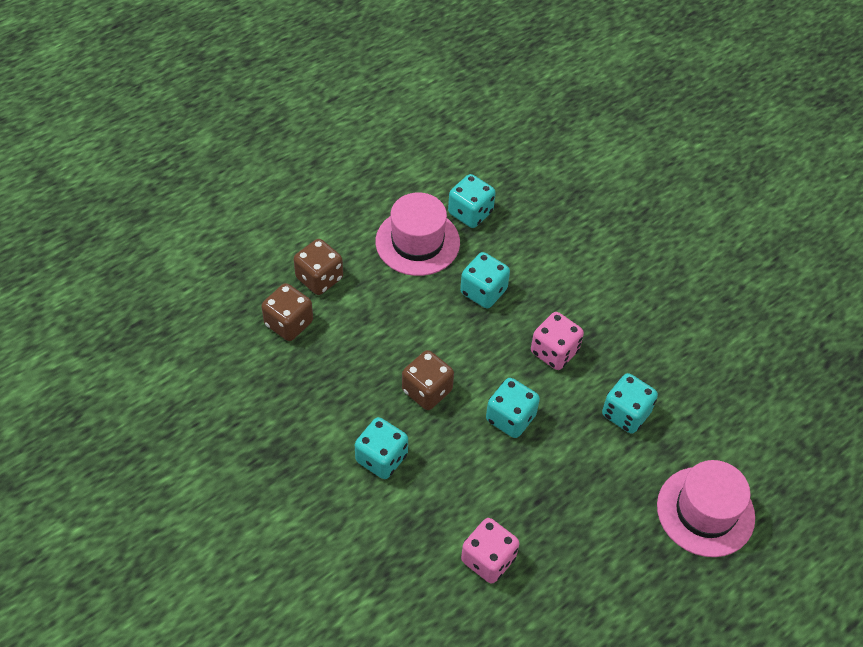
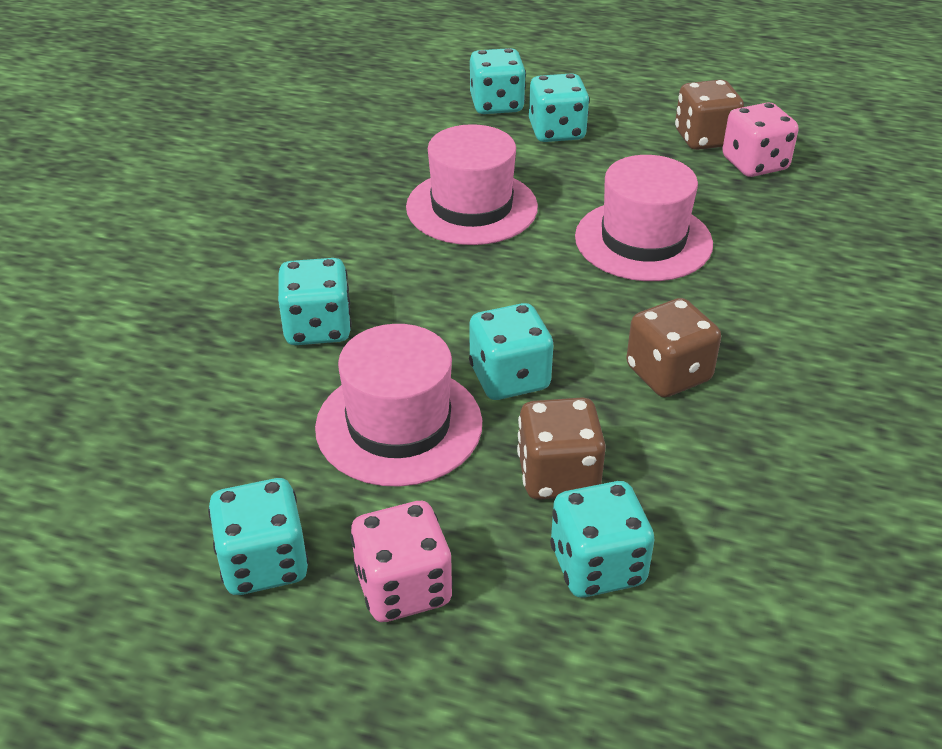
pink hat: 2 -> 3
turquoise dice: 5 -> 6

